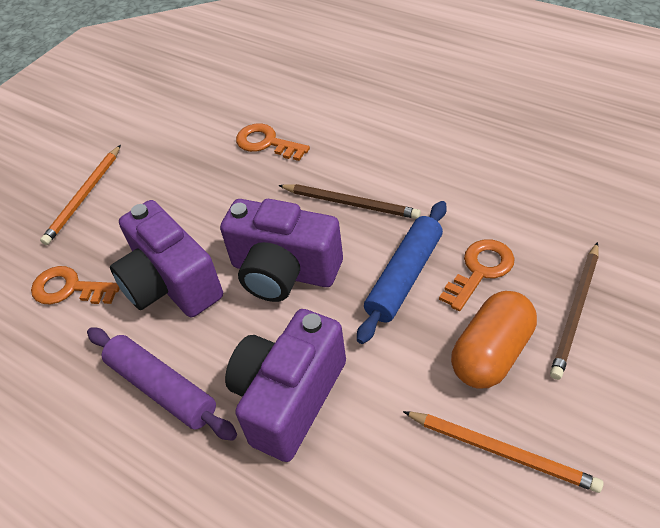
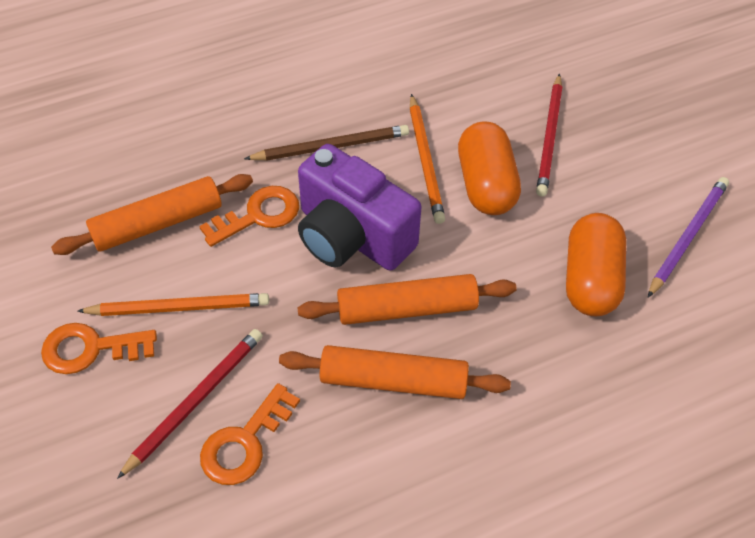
blue rolling pin: 1 -> 0
brown pencil: 2 -> 1
orange capsule: 1 -> 2
orange rolling pin: 0 -> 3
purple camera: 3 -> 1
purple pencil: 0 -> 1
purple rolling pin: 1 -> 0
red pencil: 0 -> 2

